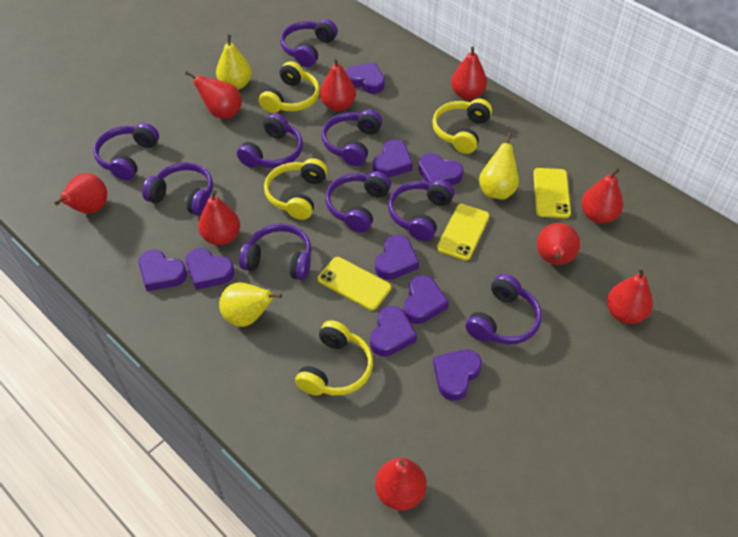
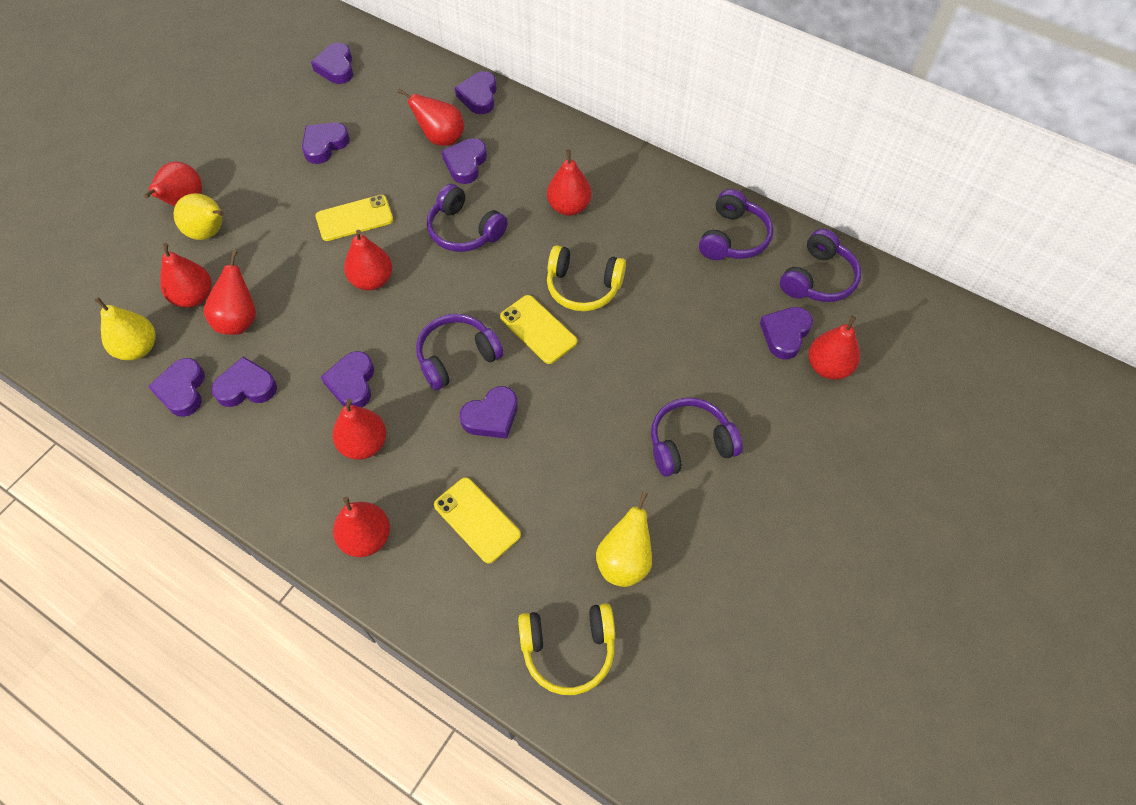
purple headphones: 9 -> 5
yellow headphones: 4 -> 2

